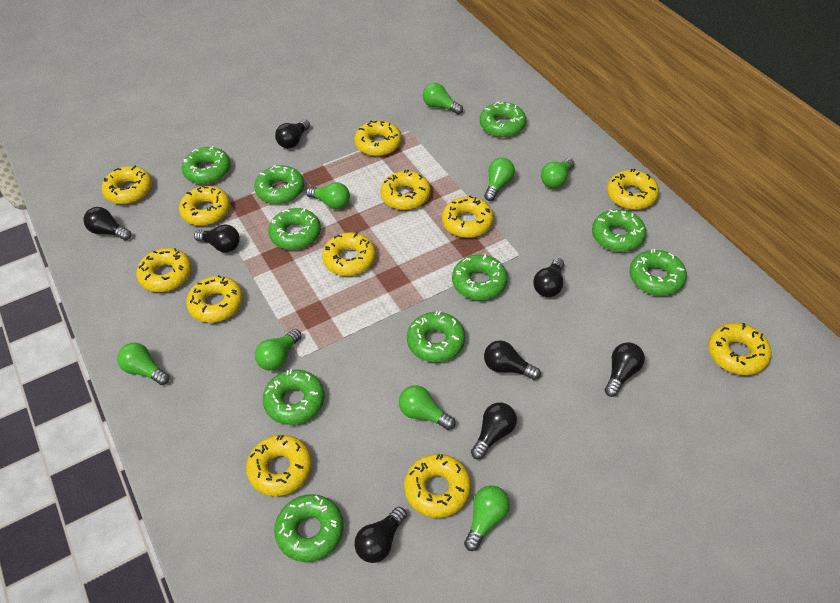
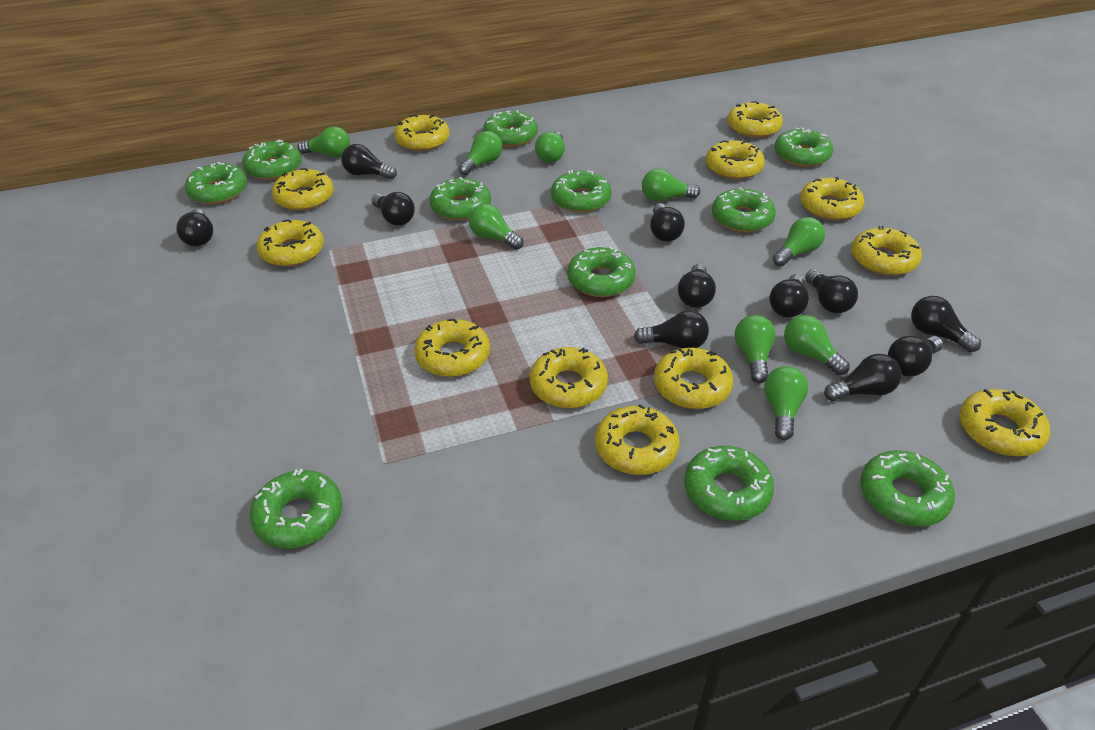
black light bulb: 8 -> 11
green donut: 10 -> 11
green light bulb: 8 -> 9

